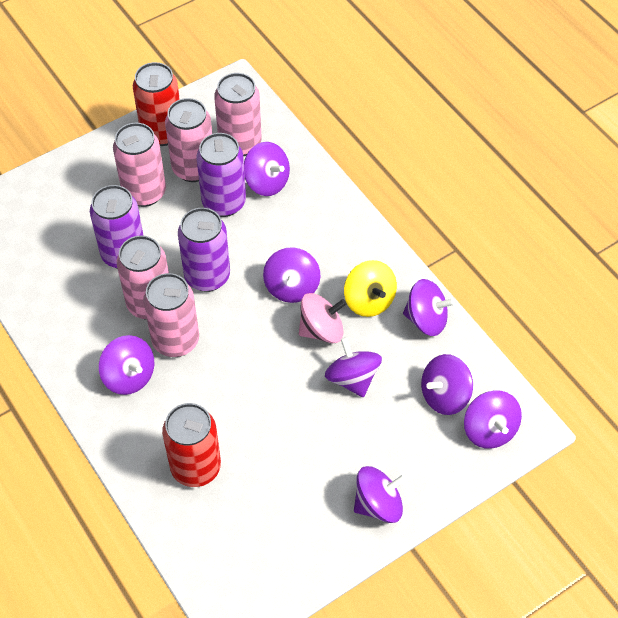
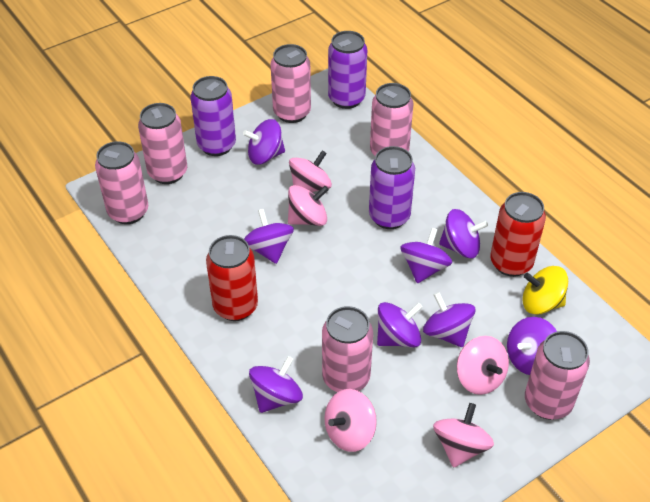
pink can: 5 -> 6
pink spinning top: 1 -> 5

